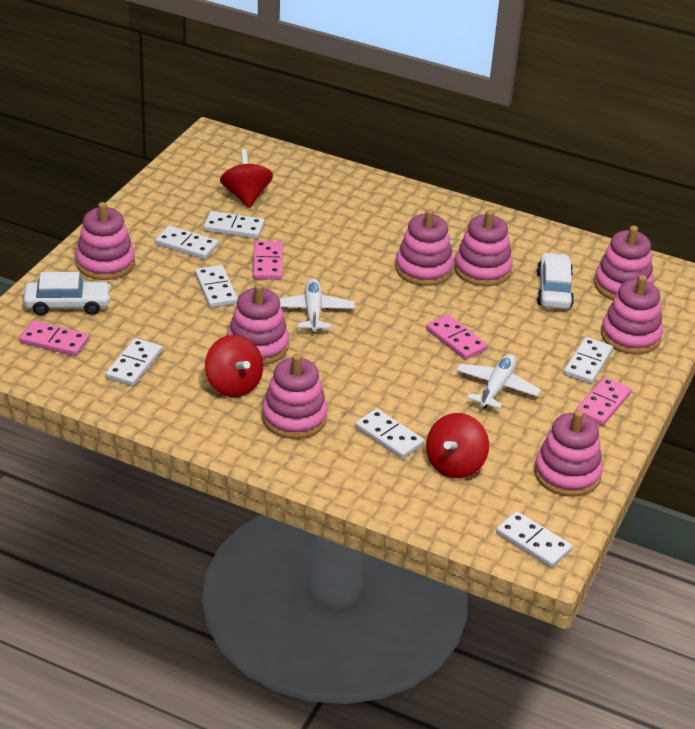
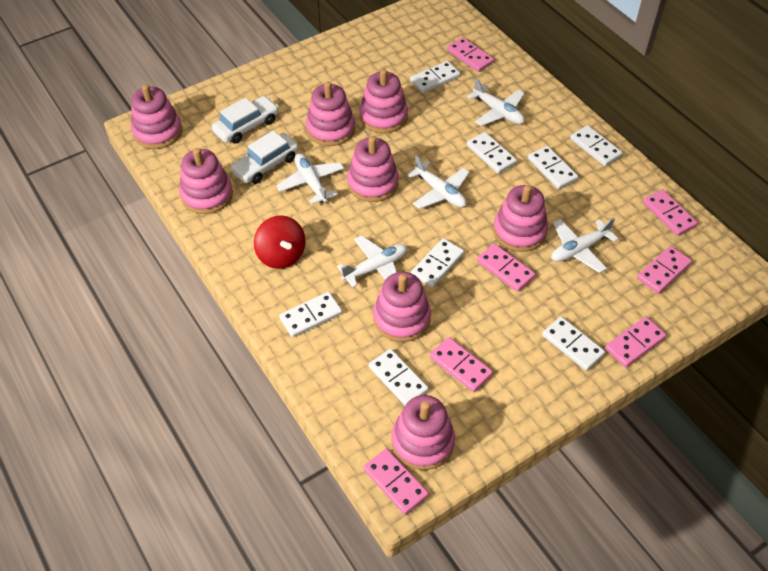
pink domino: 4 -> 7
red spinning top: 3 -> 1
white domino: 7 -> 8
white plane: 2 -> 5

